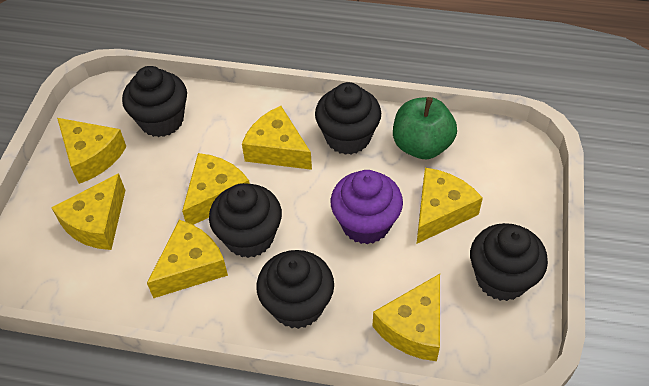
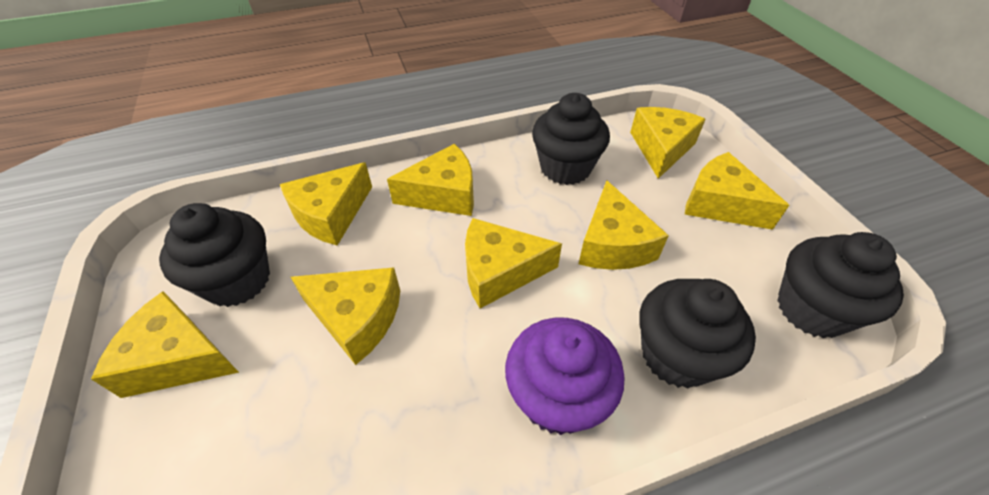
black cupcake: 5 -> 4
green apple: 1 -> 0
yellow cheese: 7 -> 8

